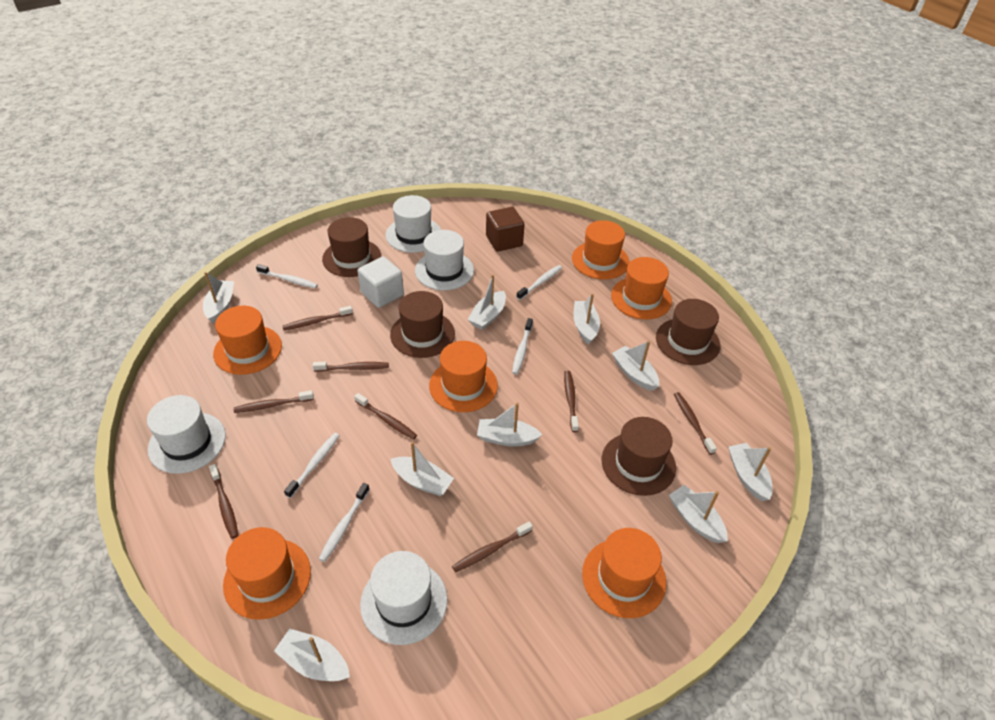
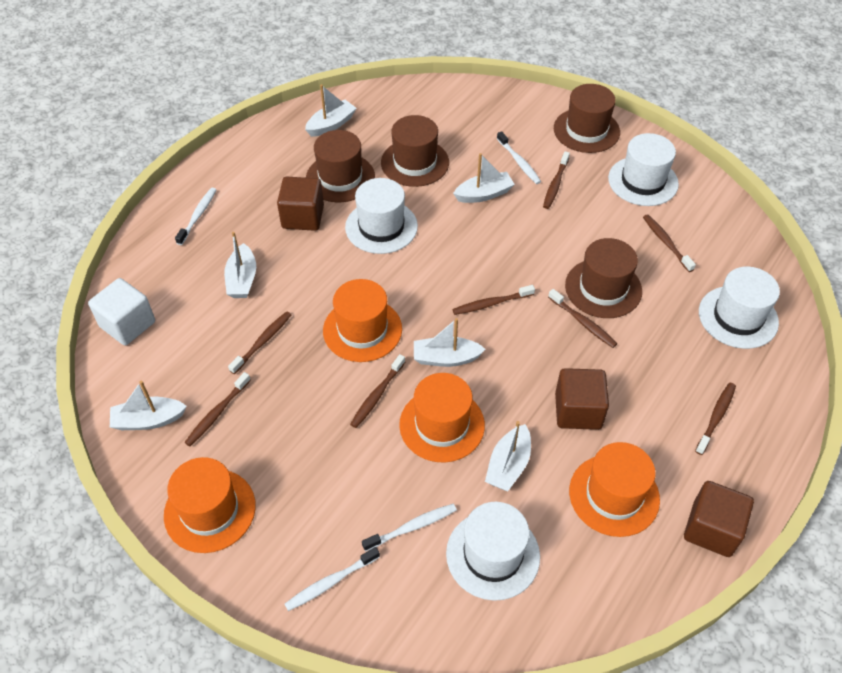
brown cube: 1 -> 3
orange hat: 6 -> 4
white boat: 9 -> 6
white toothbrush: 5 -> 4

